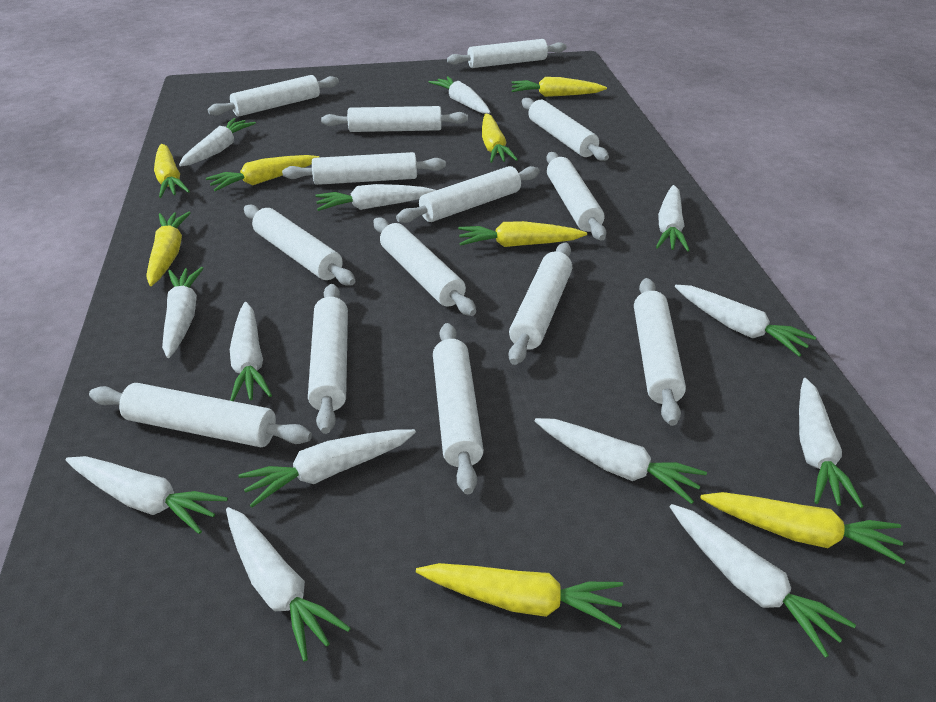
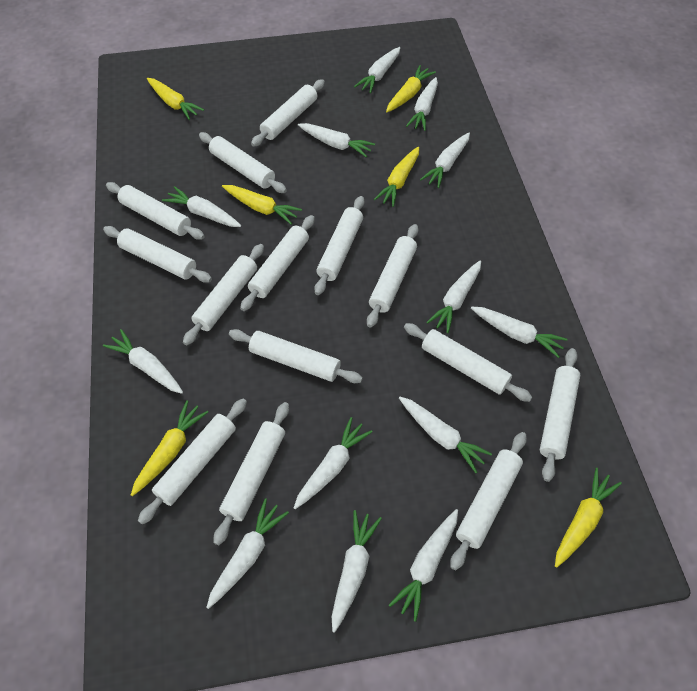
yellow carrot: 8 -> 6

